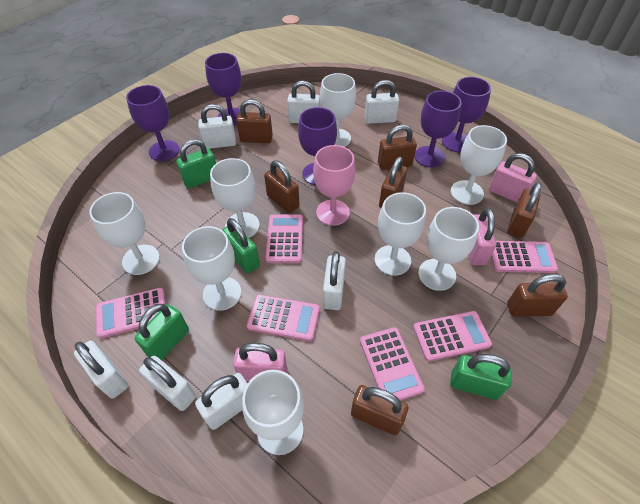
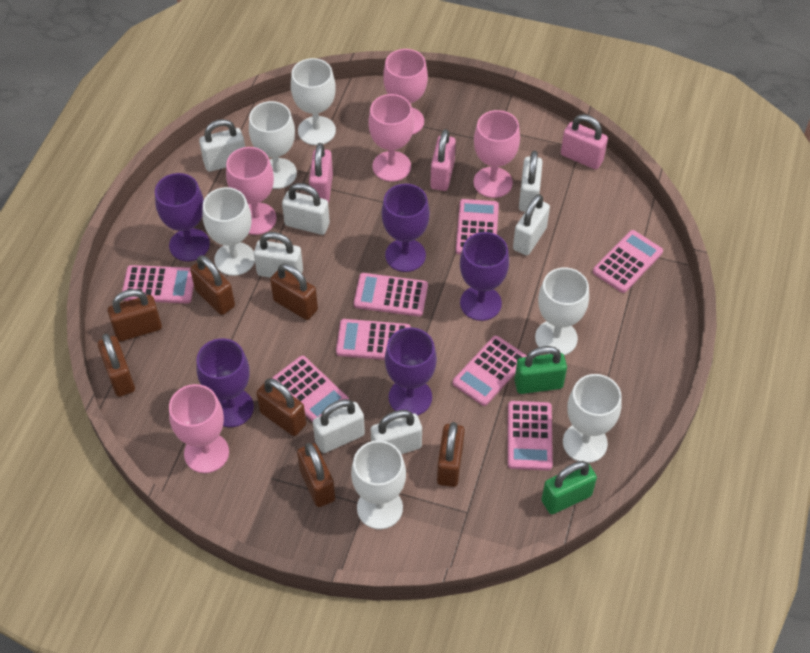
green padlock: 4 -> 2
pink calculator: 6 -> 8
pink goblet: 1 -> 5
white goblet: 8 -> 6

